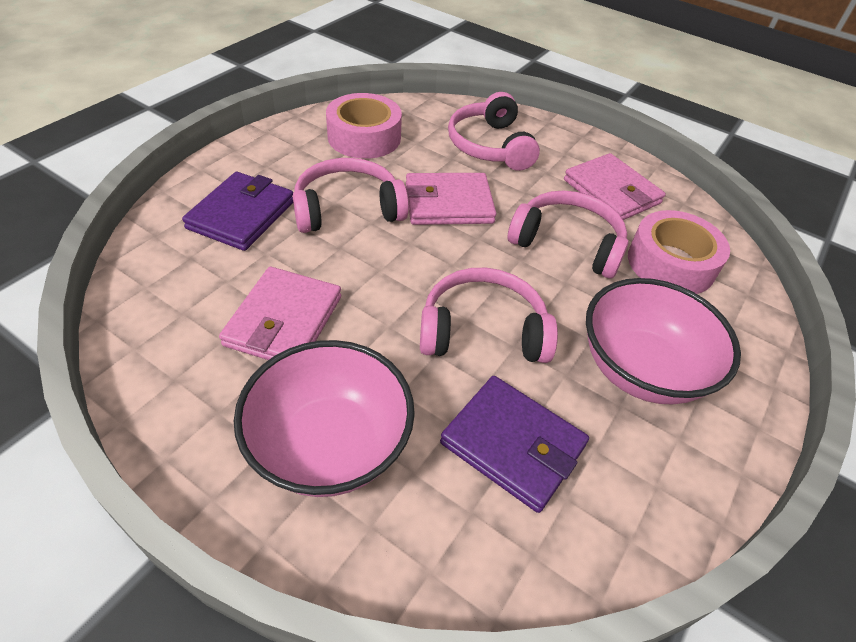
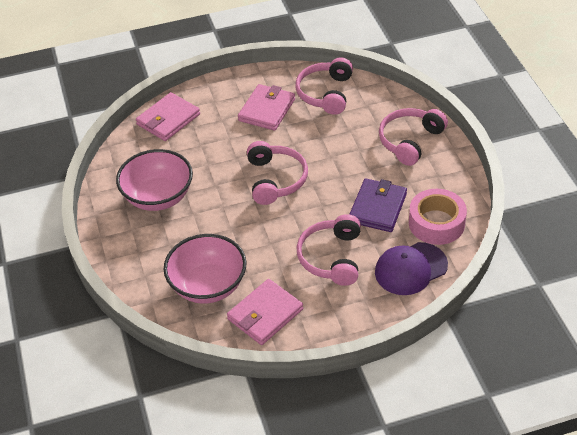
pink tape: 2 -> 1
purple cap: 0 -> 1
purple wallet: 2 -> 1

